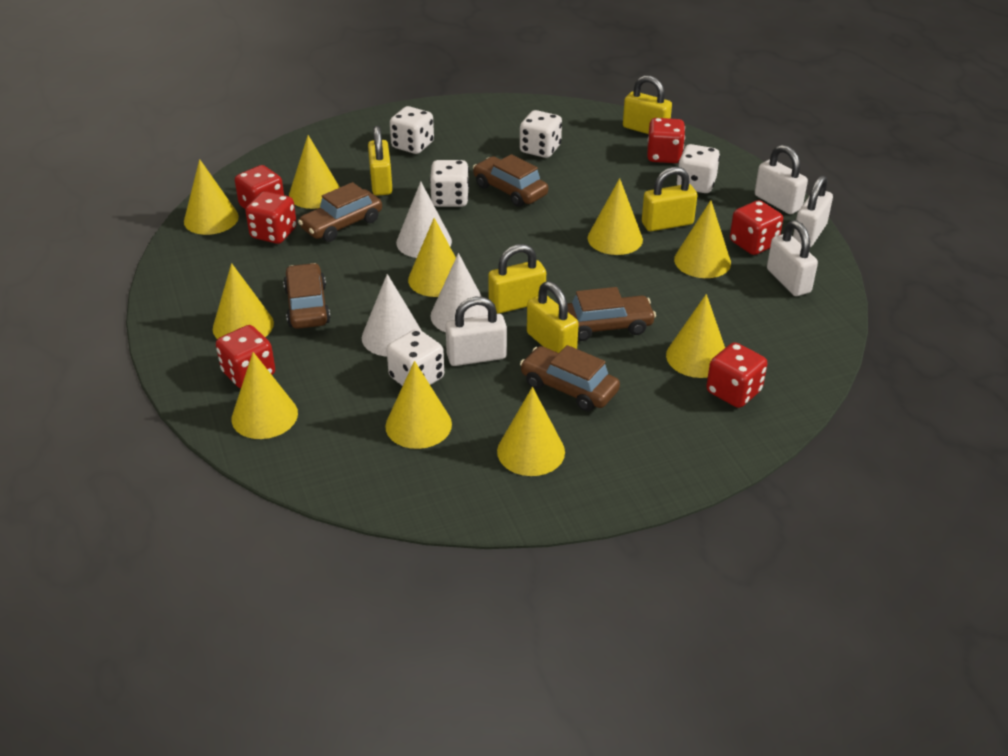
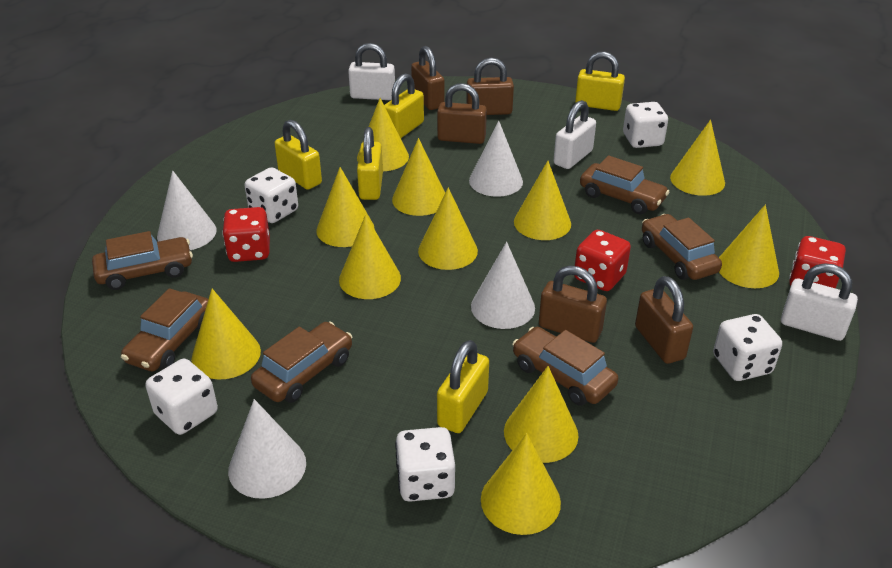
brown car: 5 -> 6
brown padlock: 0 -> 5
red dice: 6 -> 3
white cone: 3 -> 4
white padlock: 4 -> 3
yellow cone: 10 -> 11

